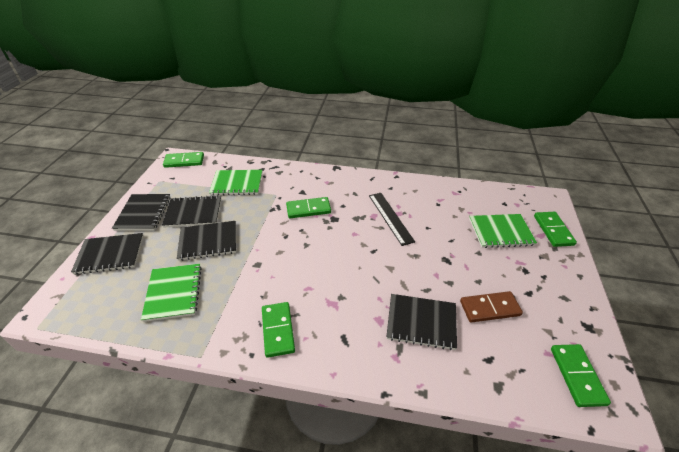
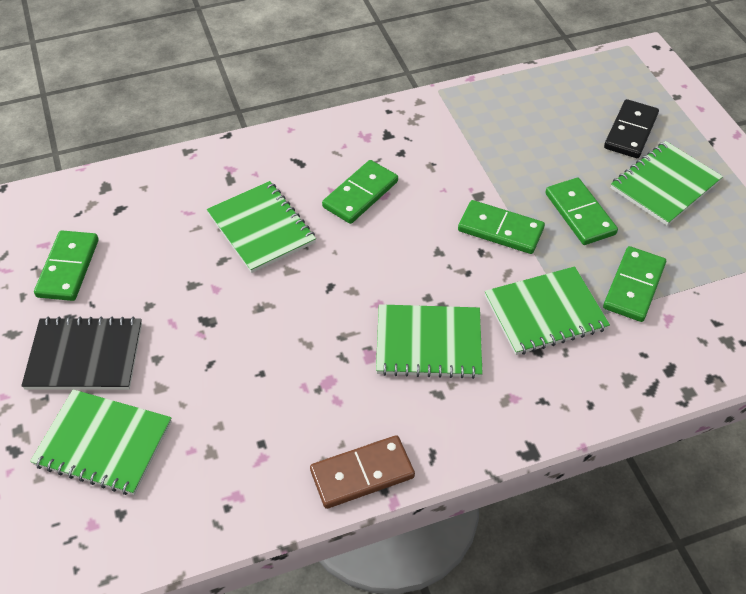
black domino: 0 -> 1
black notebook: 5 -> 1
black ruler: 1 -> 0
green notebook: 3 -> 5

